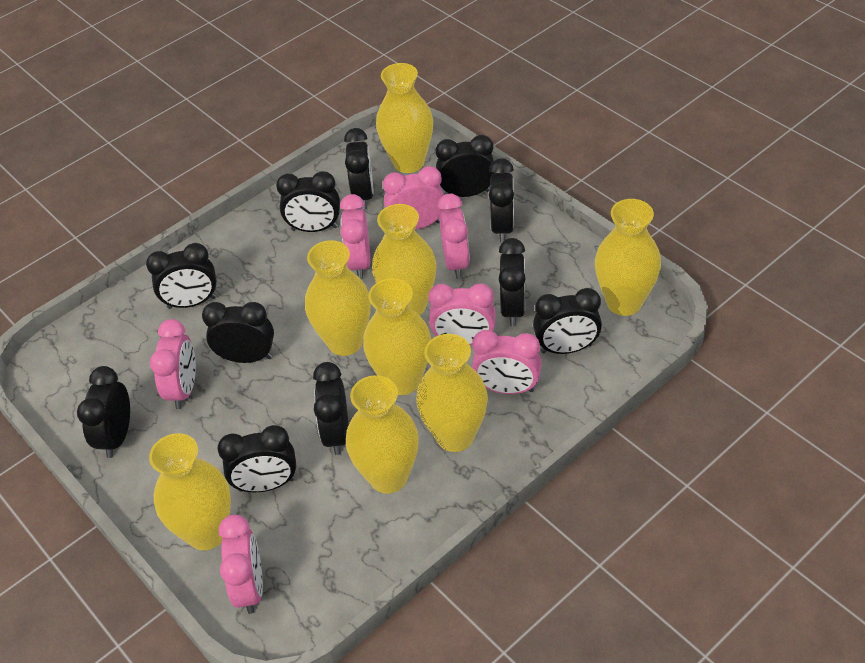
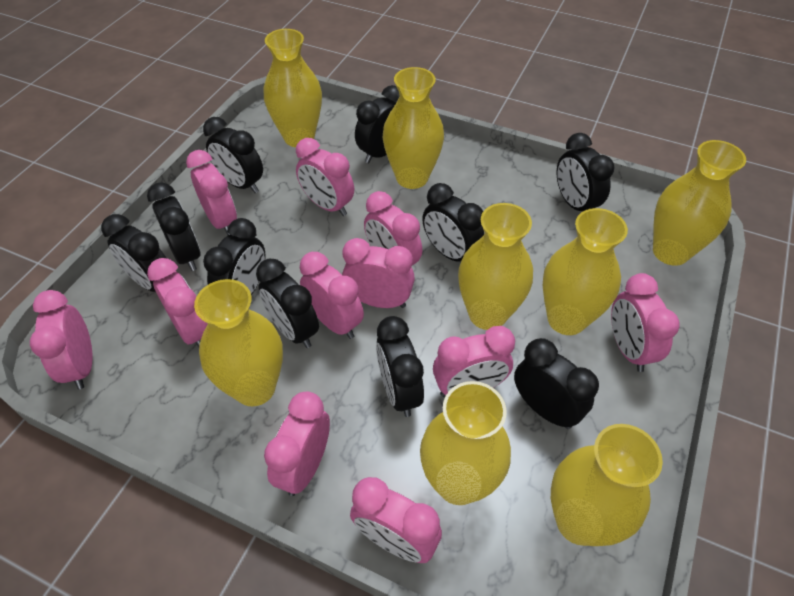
black clock: 11 -> 10
pink clock: 7 -> 11

